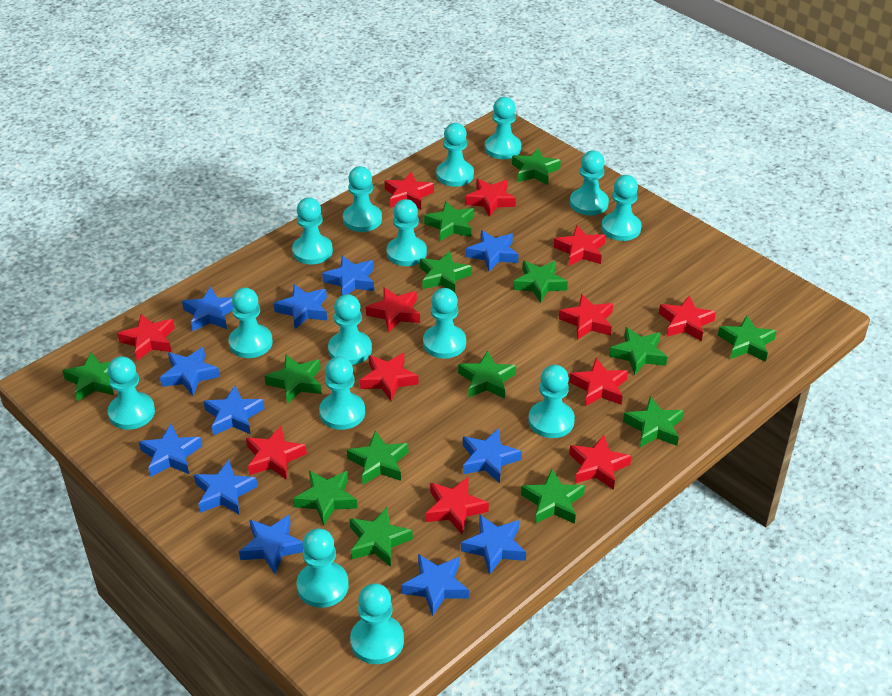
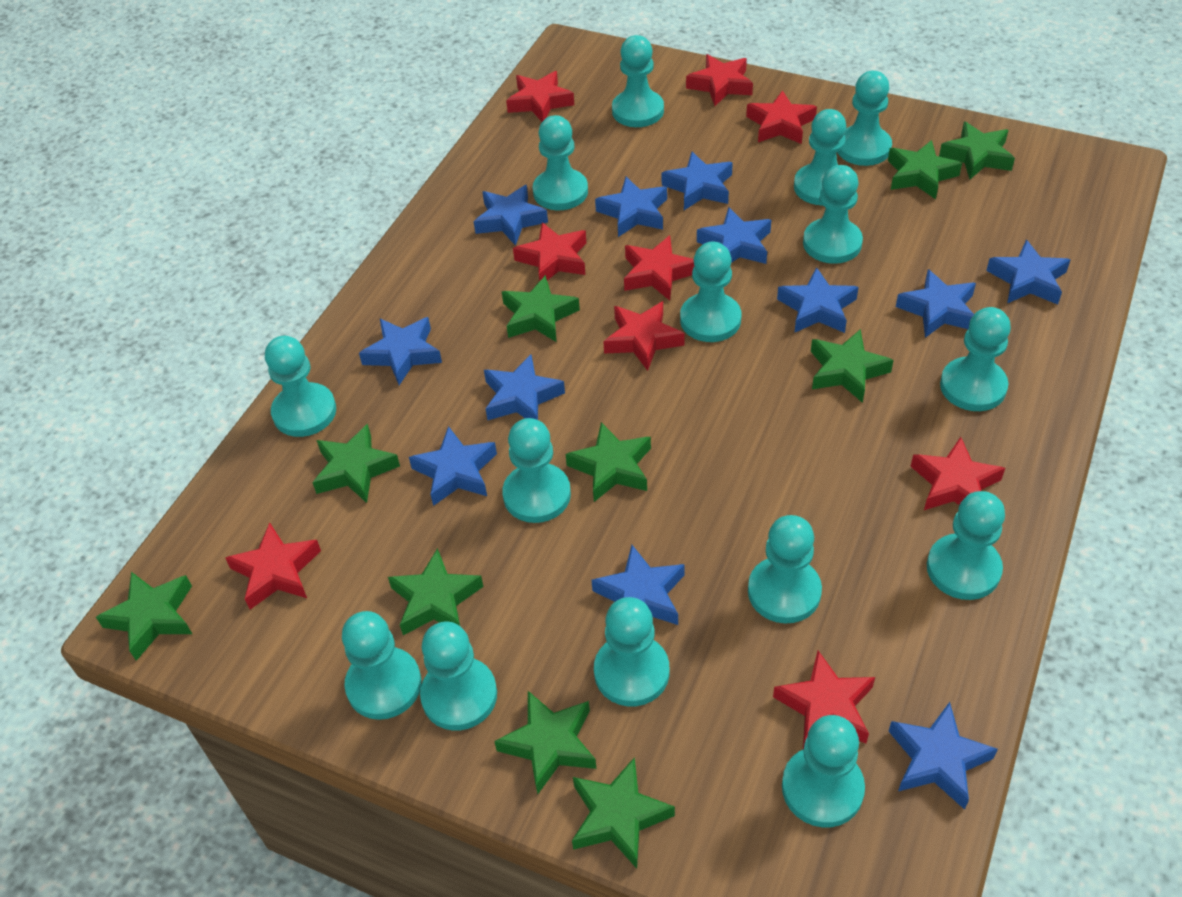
green star: 14 -> 10
red star: 12 -> 9

